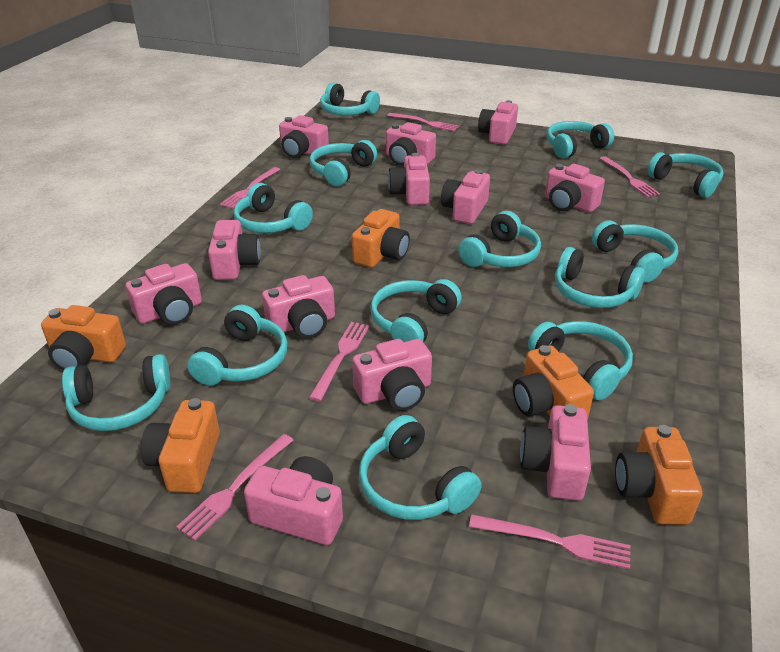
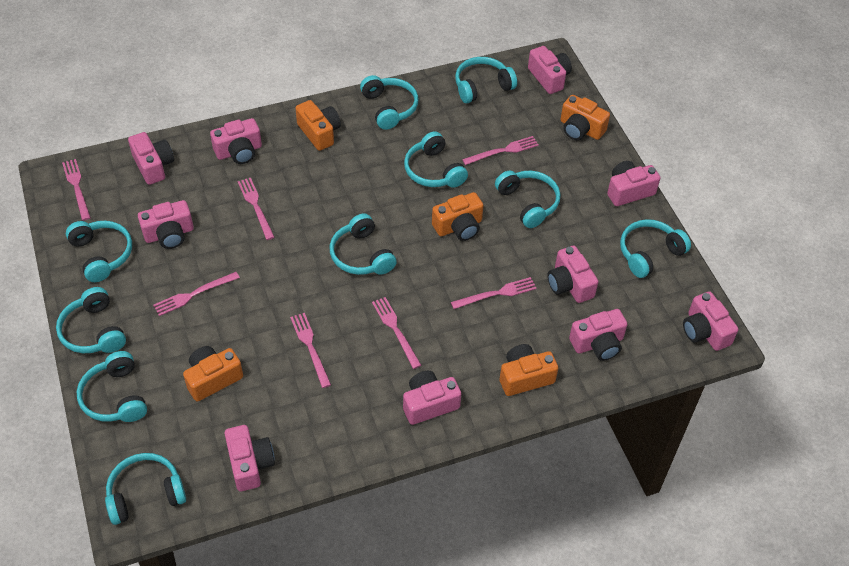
pink camera: 12 -> 10
pink fork: 6 -> 7
turquoise headphones: 13 -> 10

